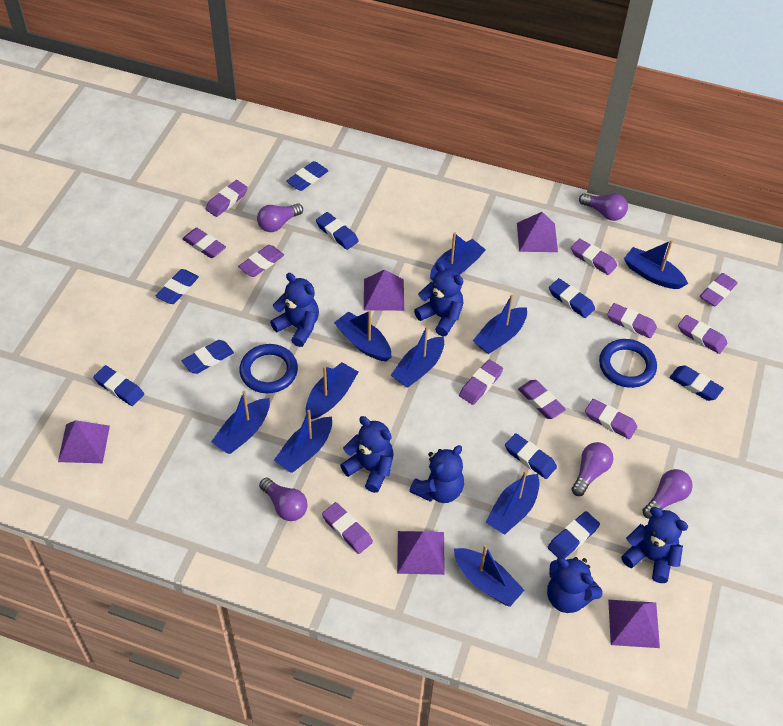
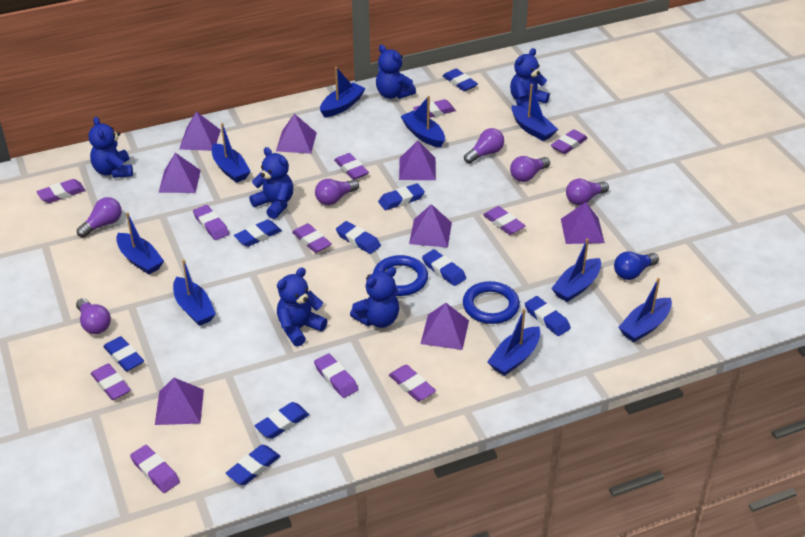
blue boat: 10 -> 9
blue light bulb: 0 -> 1
purple light bulb: 5 -> 6
purple pyramid: 5 -> 8

